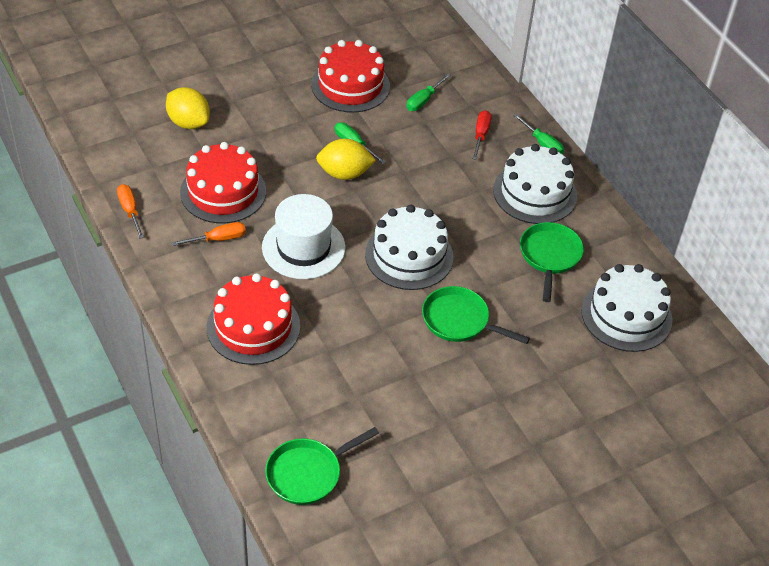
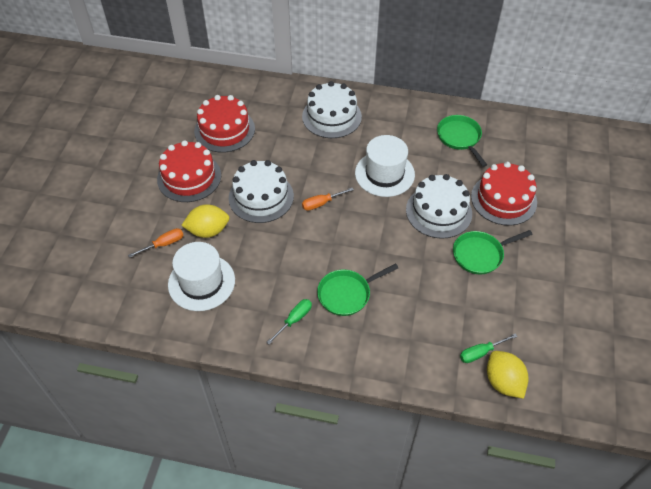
green screwdriver: 3 -> 2
red screwdriver: 1 -> 0
white hat: 1 -> 2

